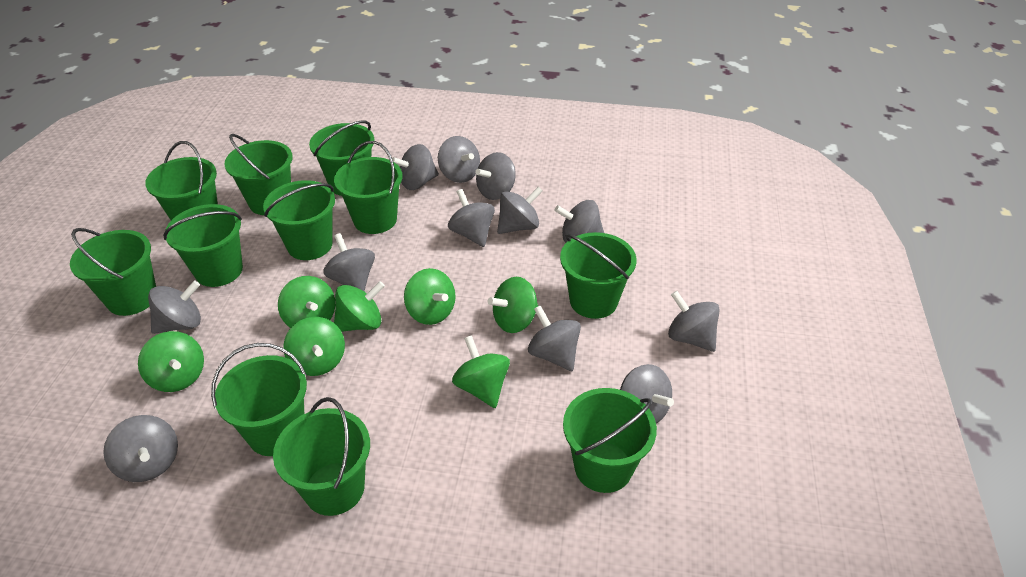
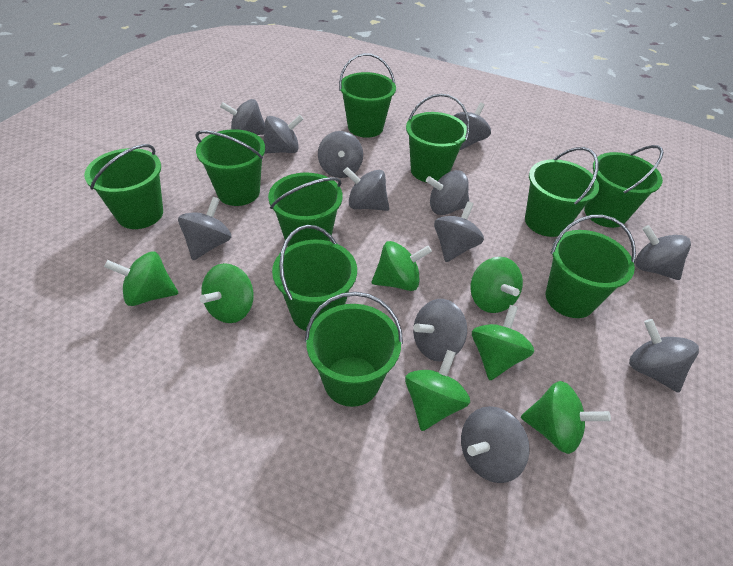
green bucket: 11 -> 10

